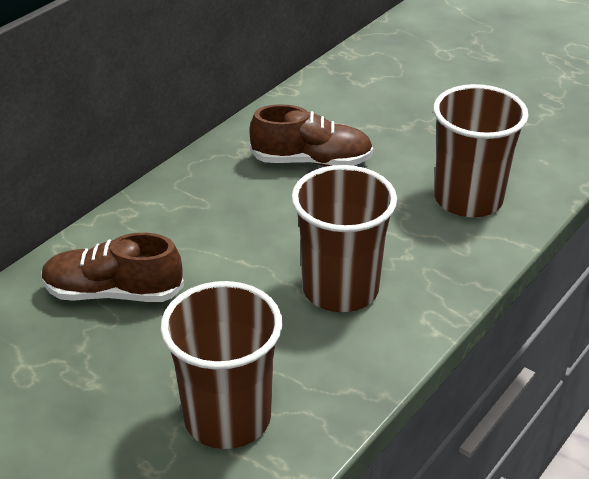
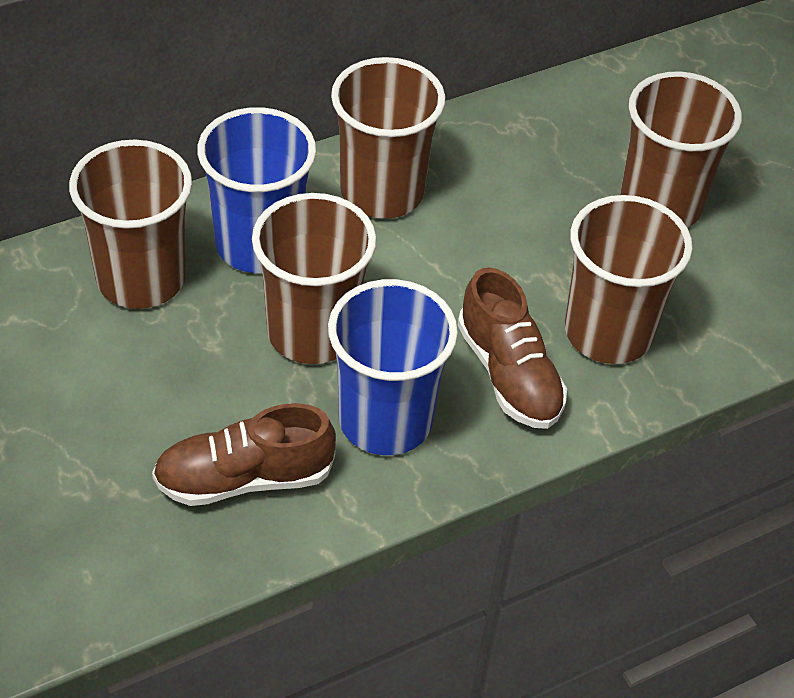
blue cup: 0 -> 2
brown cup: 3 -> 5

